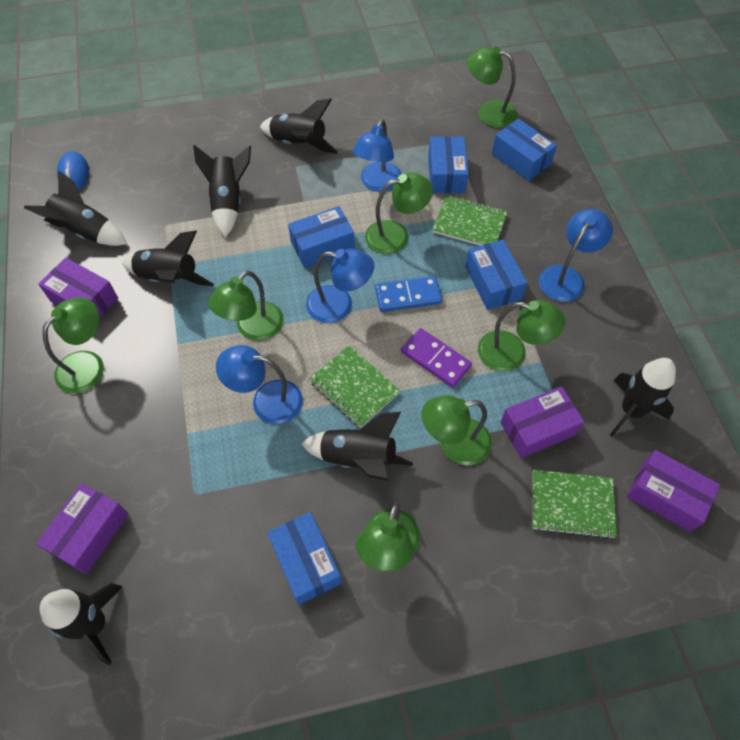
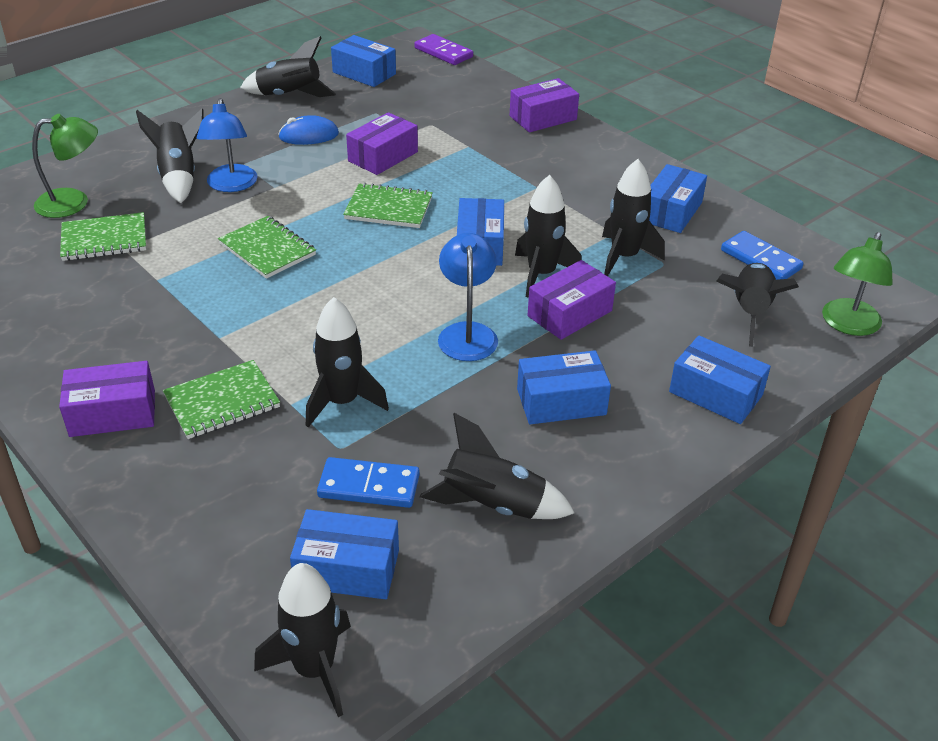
black rocket: 7 -> 8
blue box: 5 -> 6
blue domino: 1 -> 2
blue lamp: 4 -> 2
green lamp: 7 -> 2
green notebook: 3 -> 4

